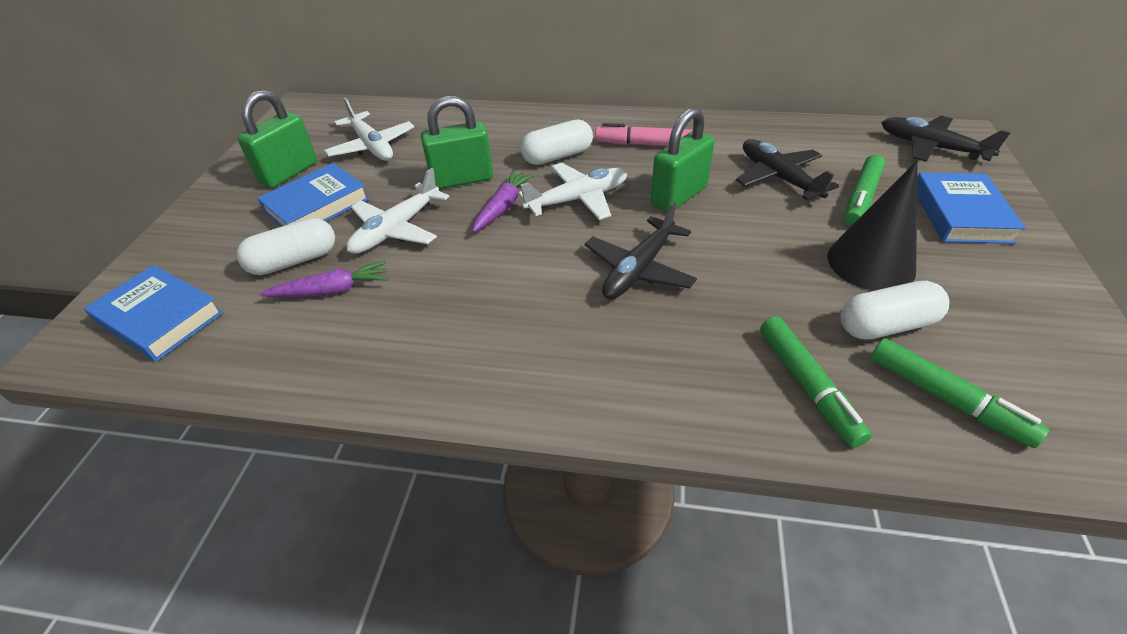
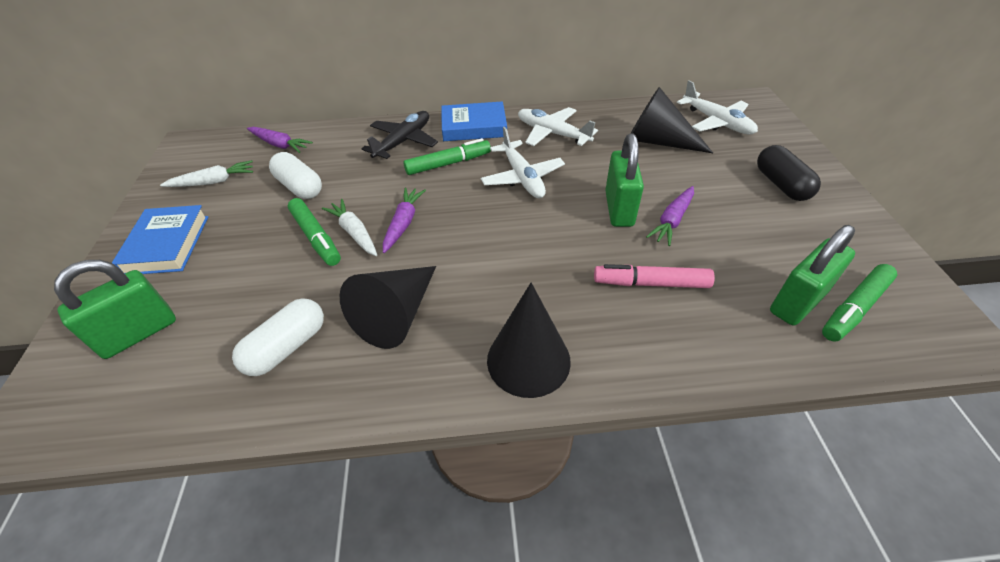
black capsule: 0 -> 1
black cone: 1 -> 3
black plane: 3 -> 1
blue book: 3 -> 2
purple carrot: 2 -> 3
white capsule: 3 -> 2
white carrot: 0 -> 2

